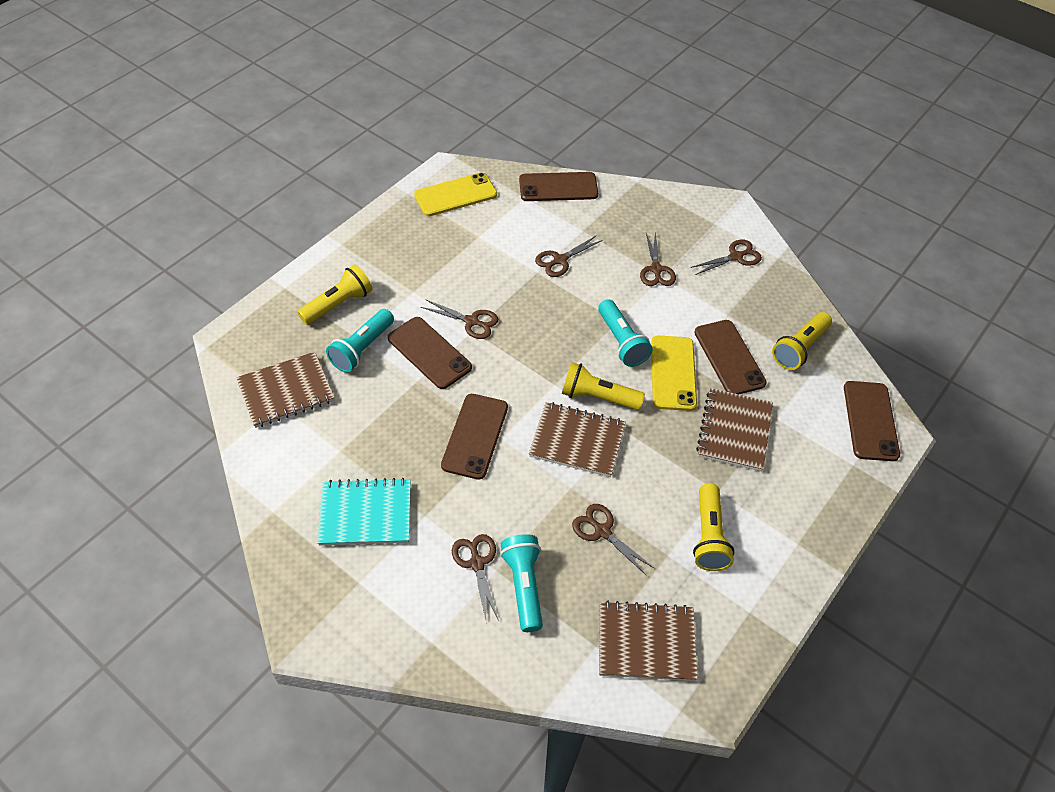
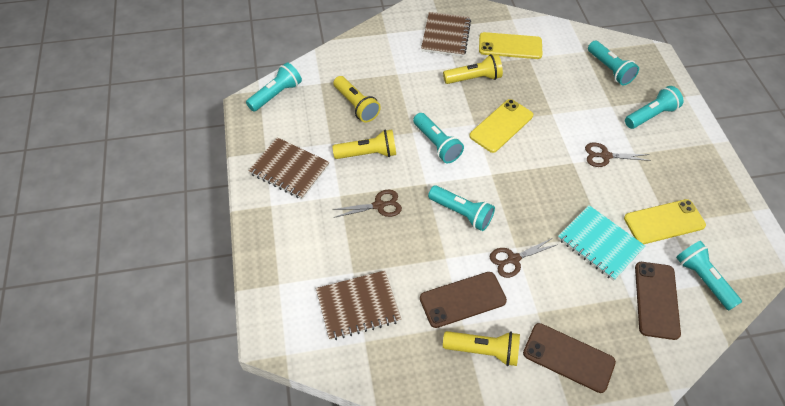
brown notebook: 4 -> 3
brown phone: 5 -> 3
brown scissors: 6 -> 3
turquoise flashlight: 3 -> 6
yellow phone: 2 -> 3

